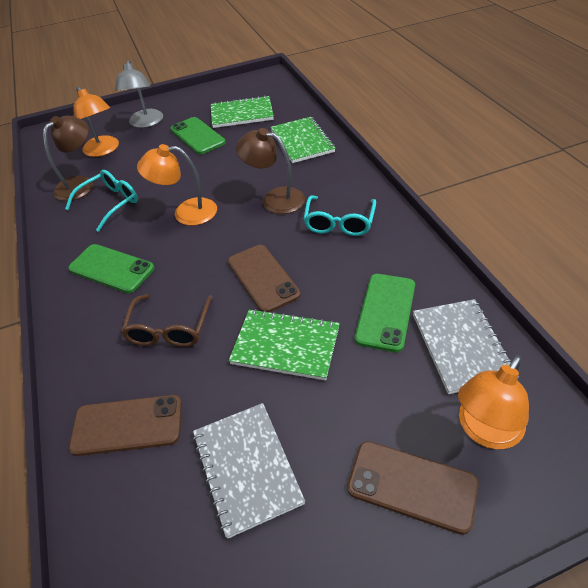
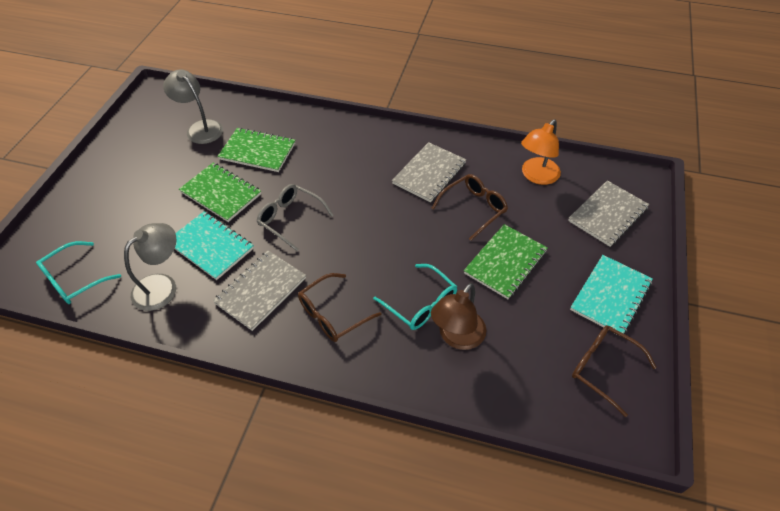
brown glasses: 1 -> 3
brown lamp: 2 -> 1
brown phone: 3 -> 0
green phone: 3 -> 0
grey glasses: 0 -> 1
grey lamp: 1 -> 2
grey notebook: 2 -> 3
orange lamp: 3 -> 1
turquoise notebook: 0 -> 2

